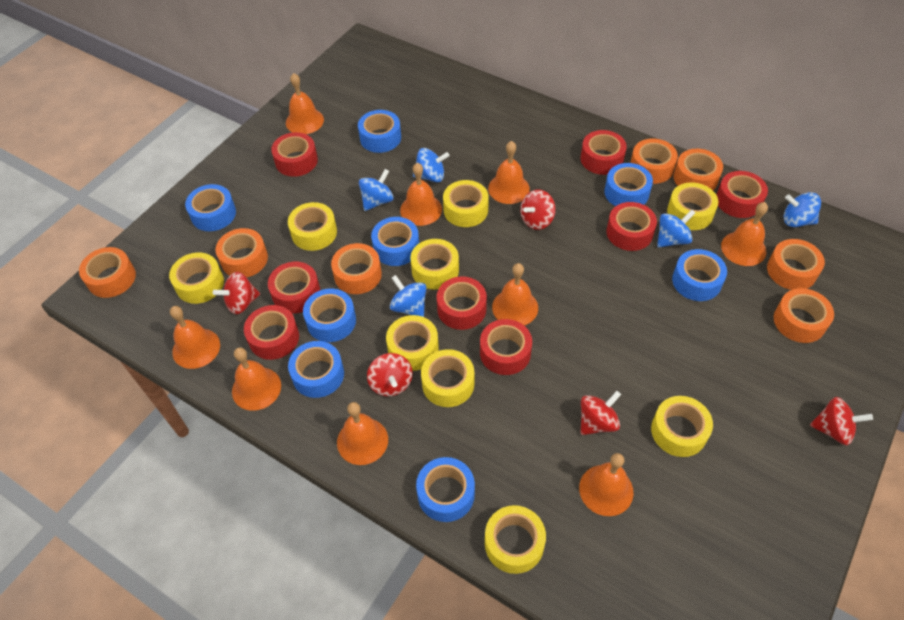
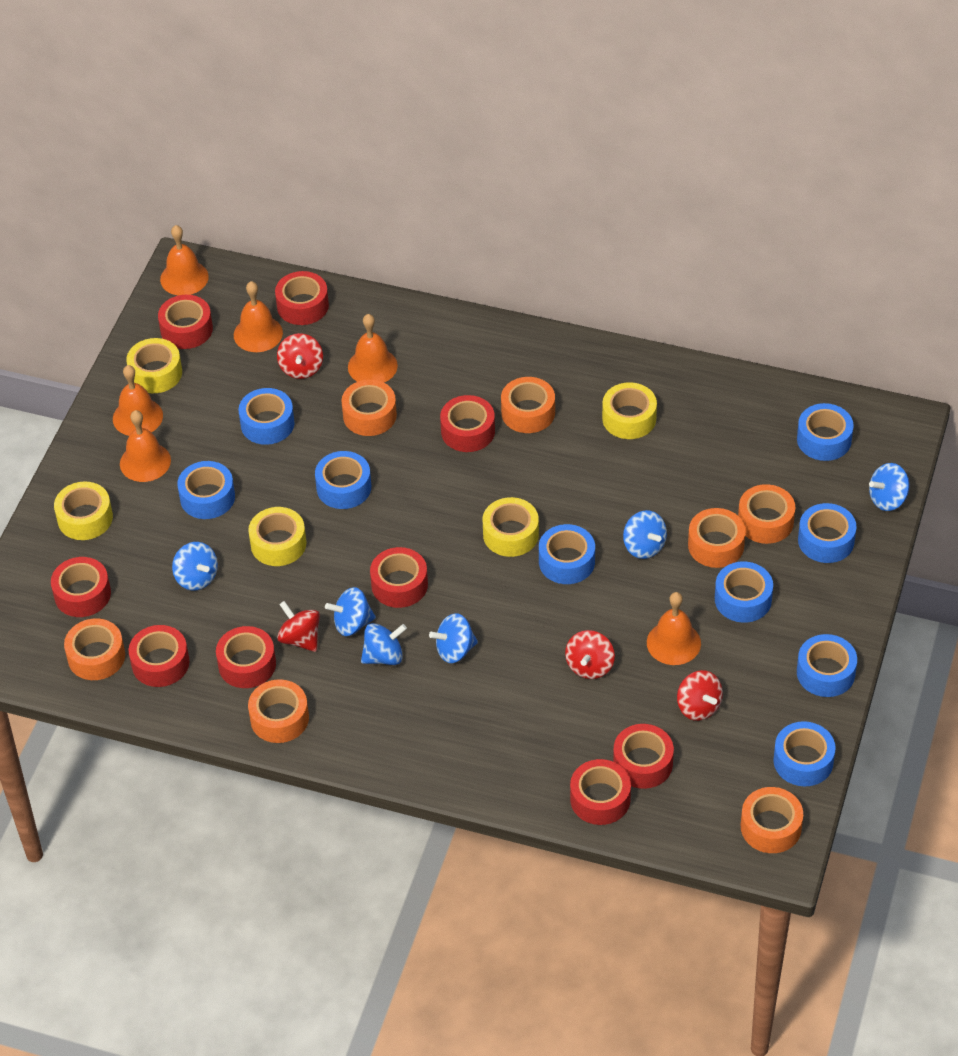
blue spinning top: 5 -> 6
blue tape: 8 -> 9
orange bell: 9 -> 6
red spinning top: 5 -> 4
red tape: 8 -> 9
yellow tape: 9 -> 5

